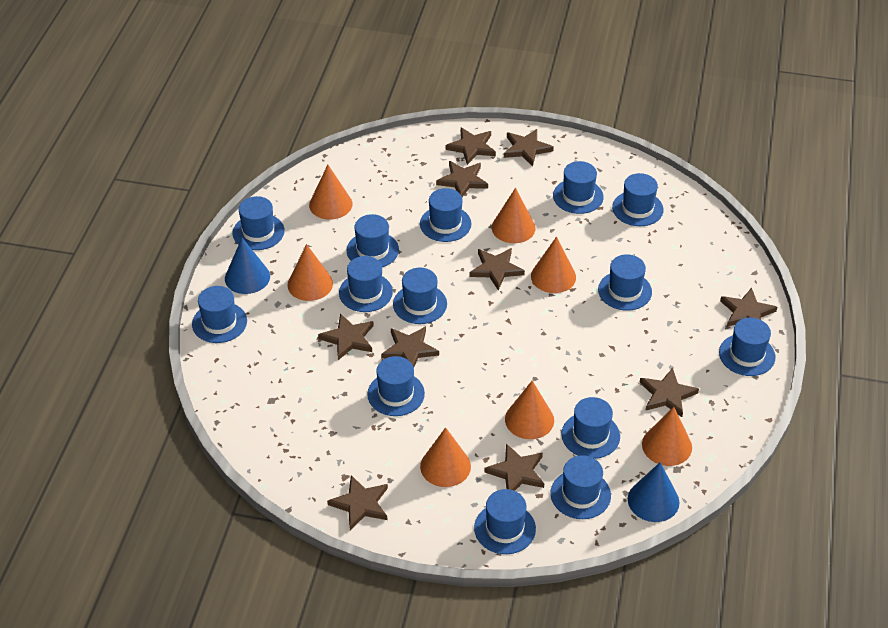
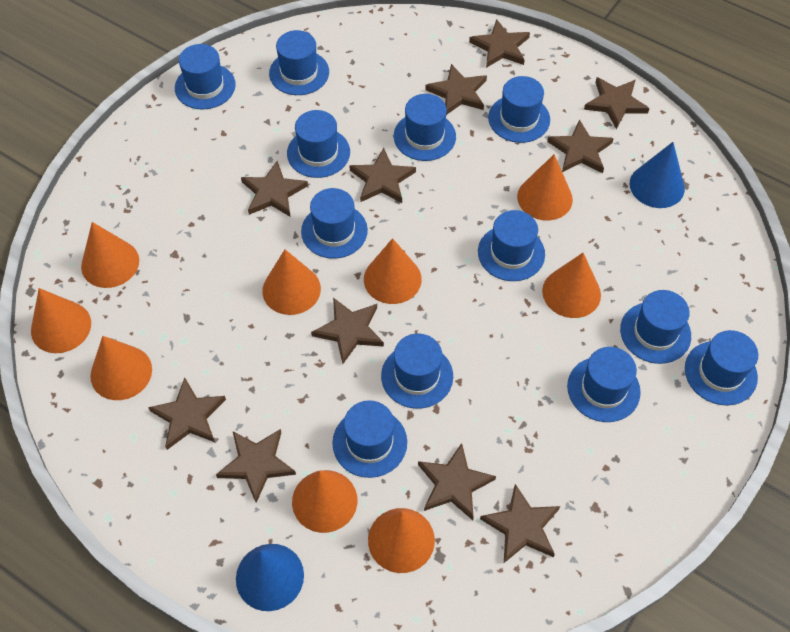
blue hat: 14 -> 12
brown star: 10 -> 11
orange cone: 7 -> 9

